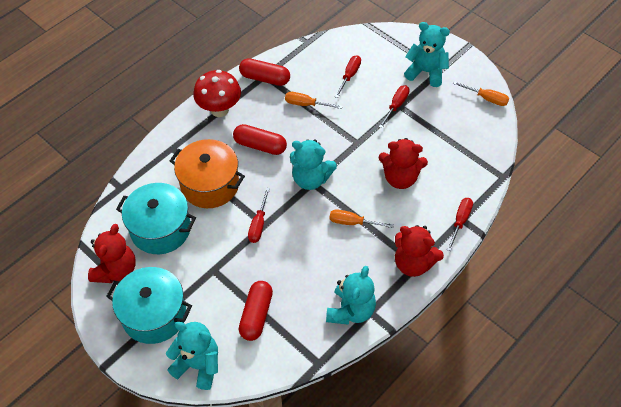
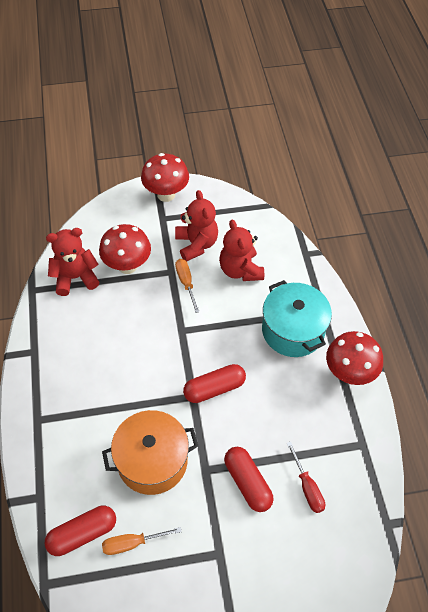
orange screwdriver: 3 -> 2
red mushroom: 1 -> 3
red screwdriver: 4 -> 1
turquoise pot: 2 -> 1
turquoise teddy bear: 4 -> 0

